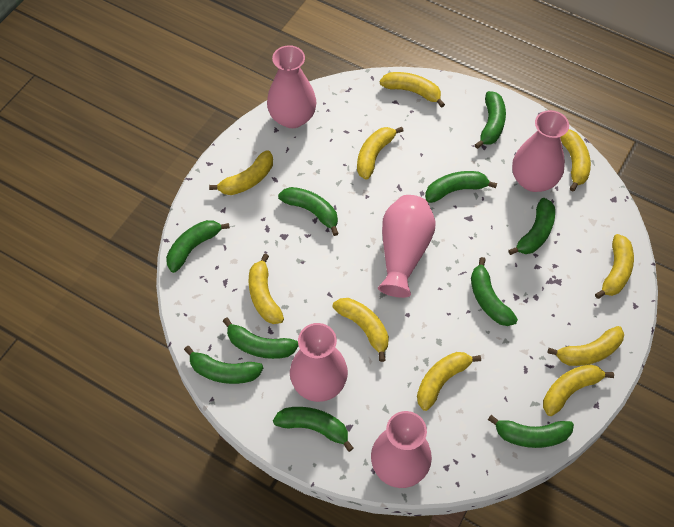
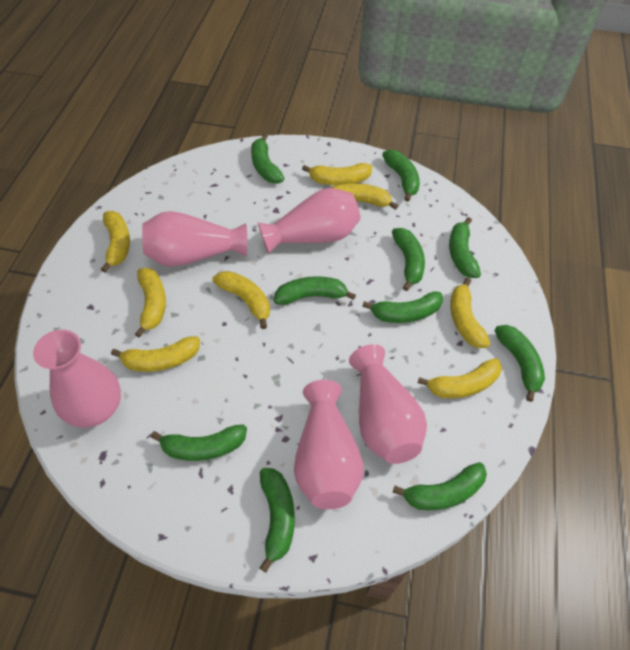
yellow banana: 10 -> 8

